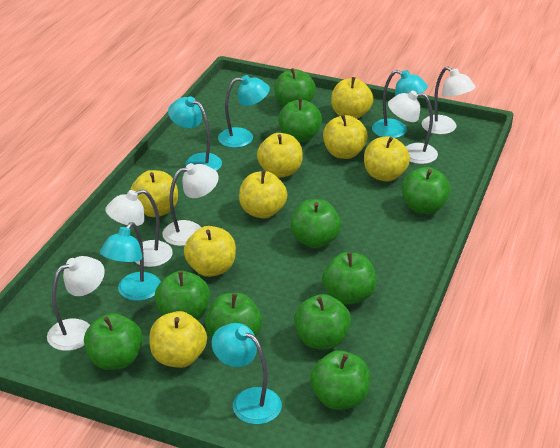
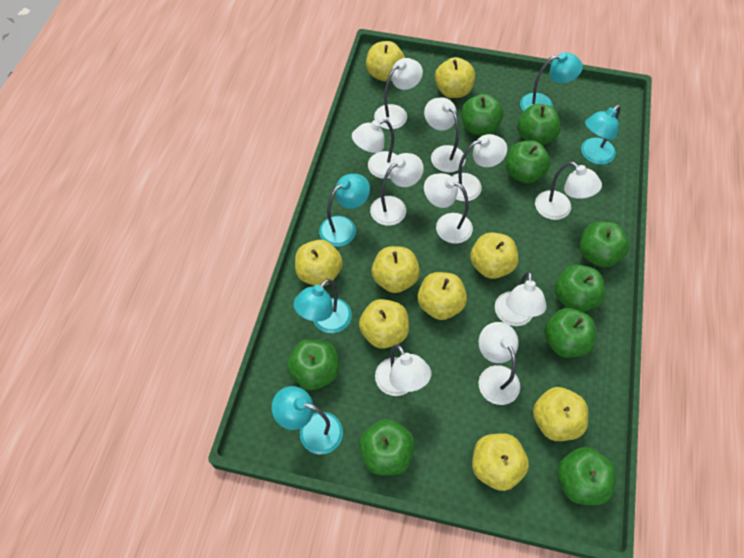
green apple: 10 -> 9
white lamp: 5 -> 10
yellow apple: 8 -> 9

